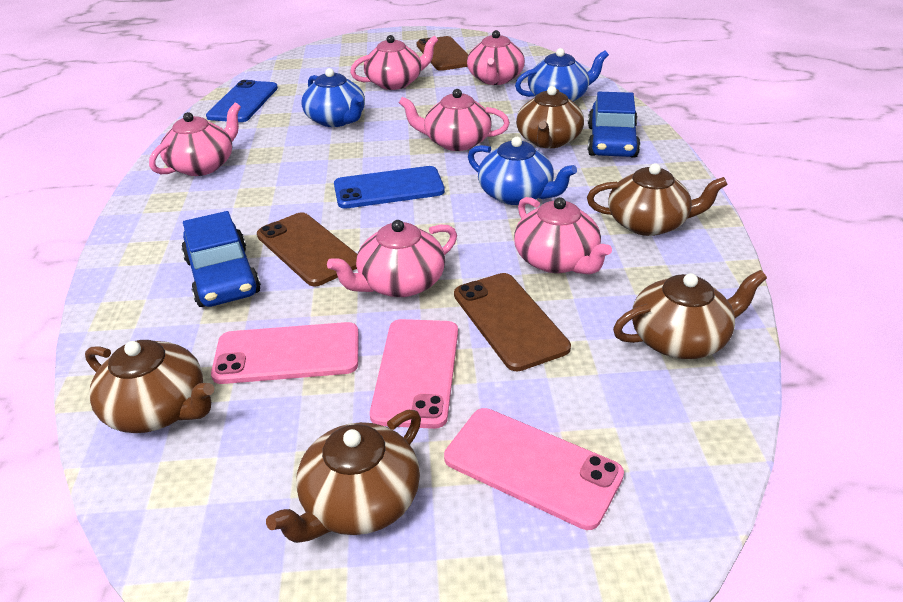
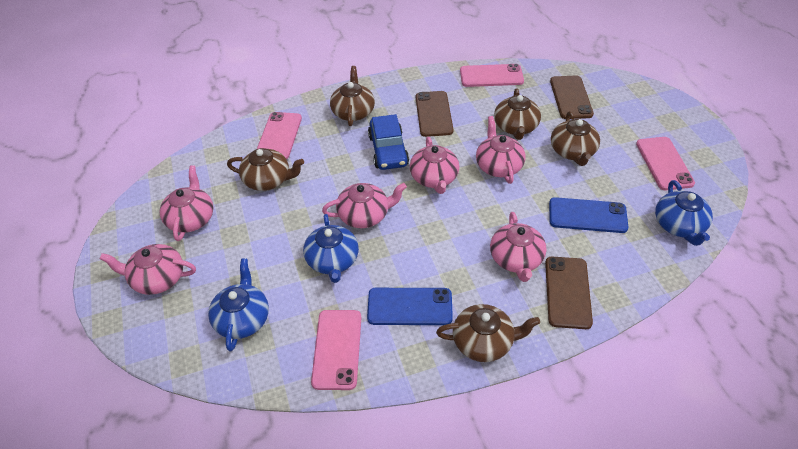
blue car: 2 -> 1
pink phone: 3 -> 4

